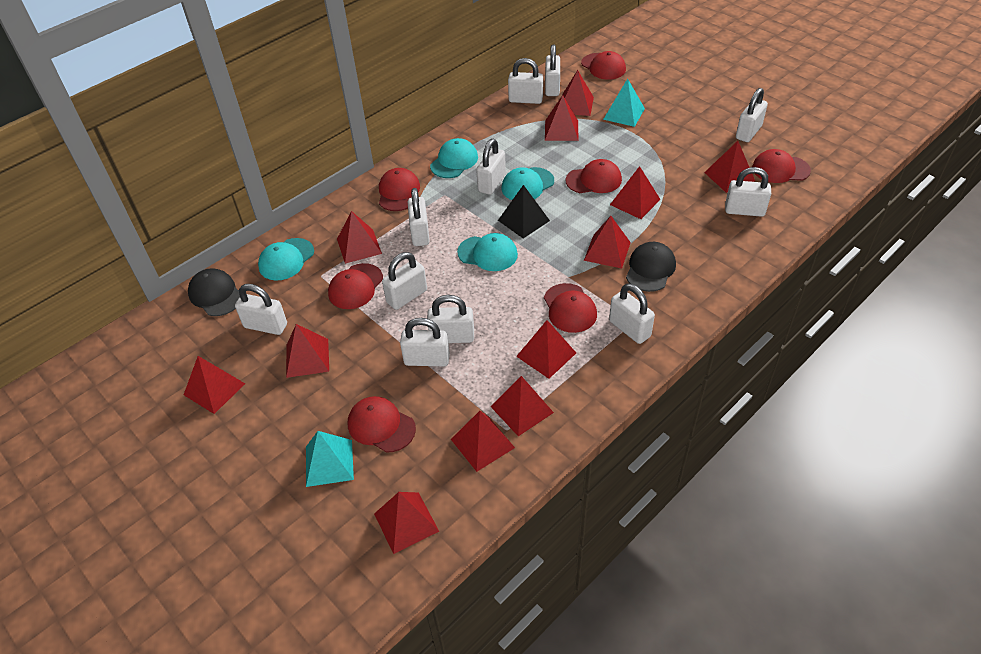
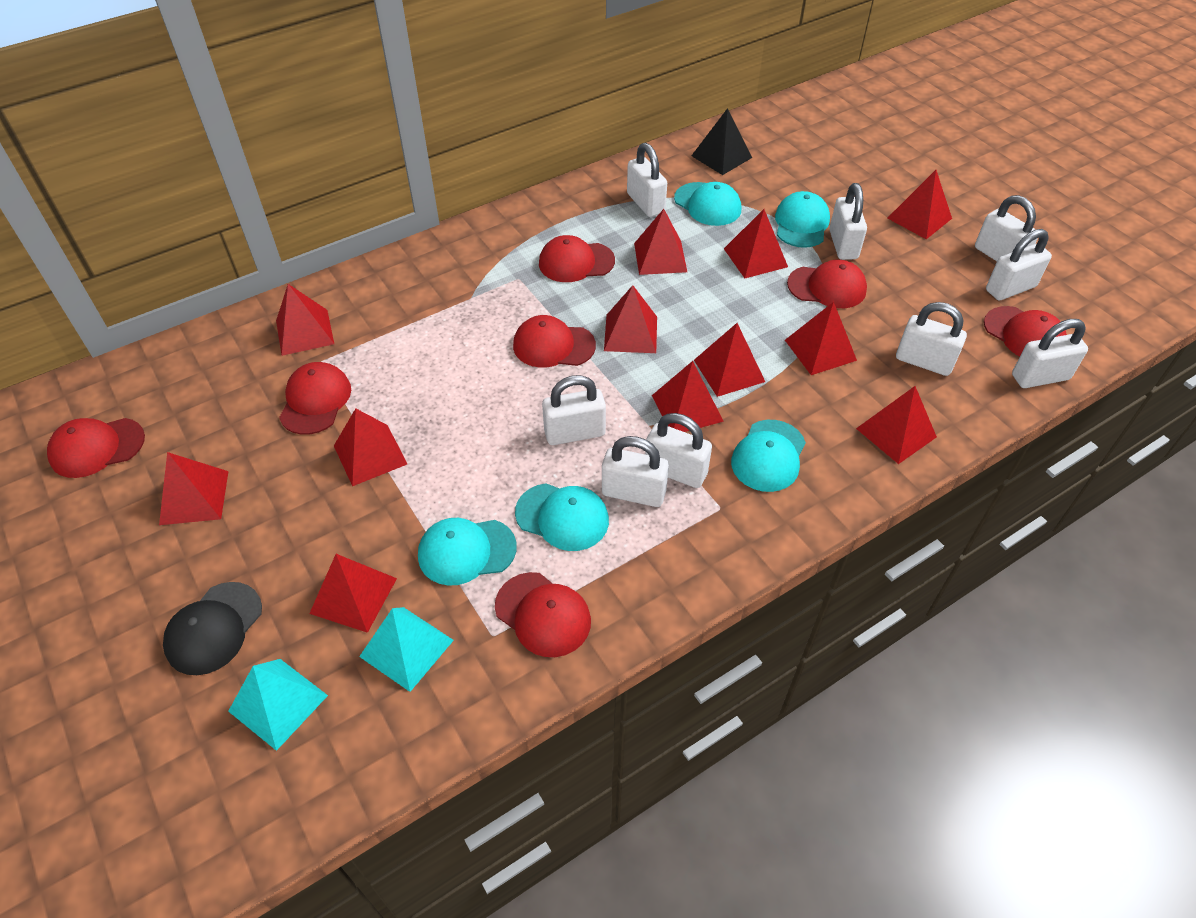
black cap: 2 -> 1
turquoise cap: 4 -> 5
white padlock: 11 -> 9

